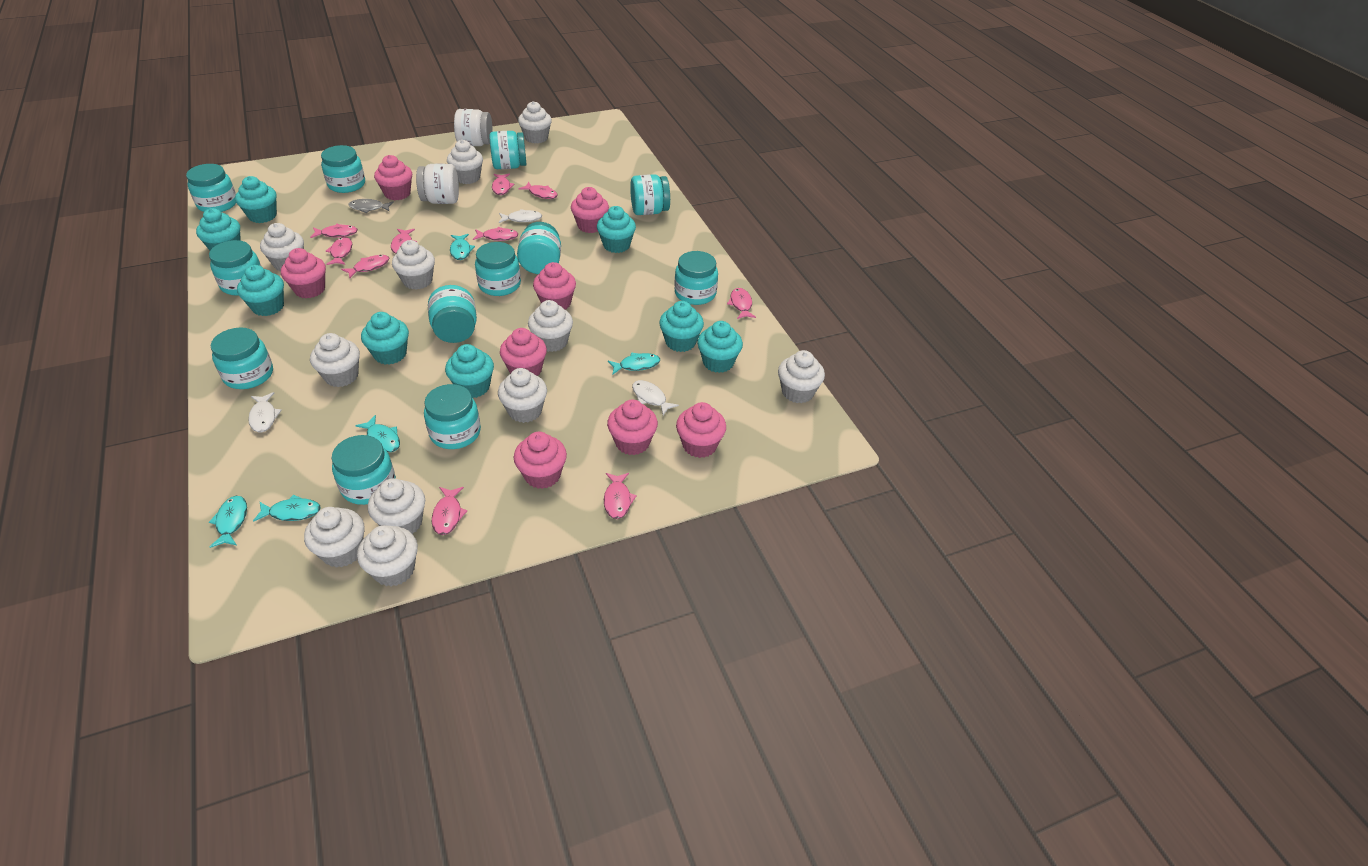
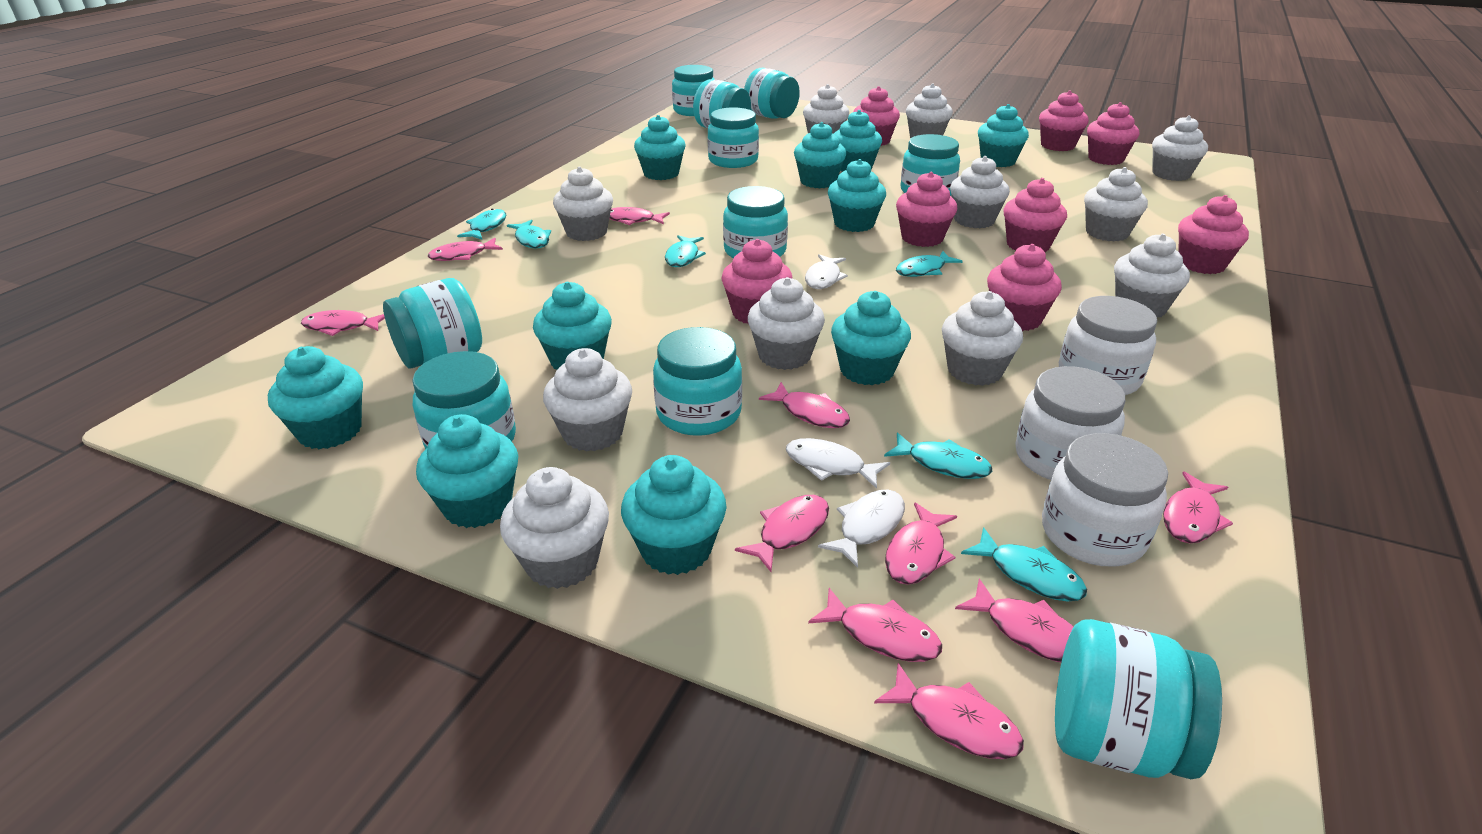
grey fish: 1 -> 0
turquoise cupcake: 8 -> 10
turquoise fish: 5 -> 6
turquoise jar: 12 -> 10
white jar: 2 -> 3

